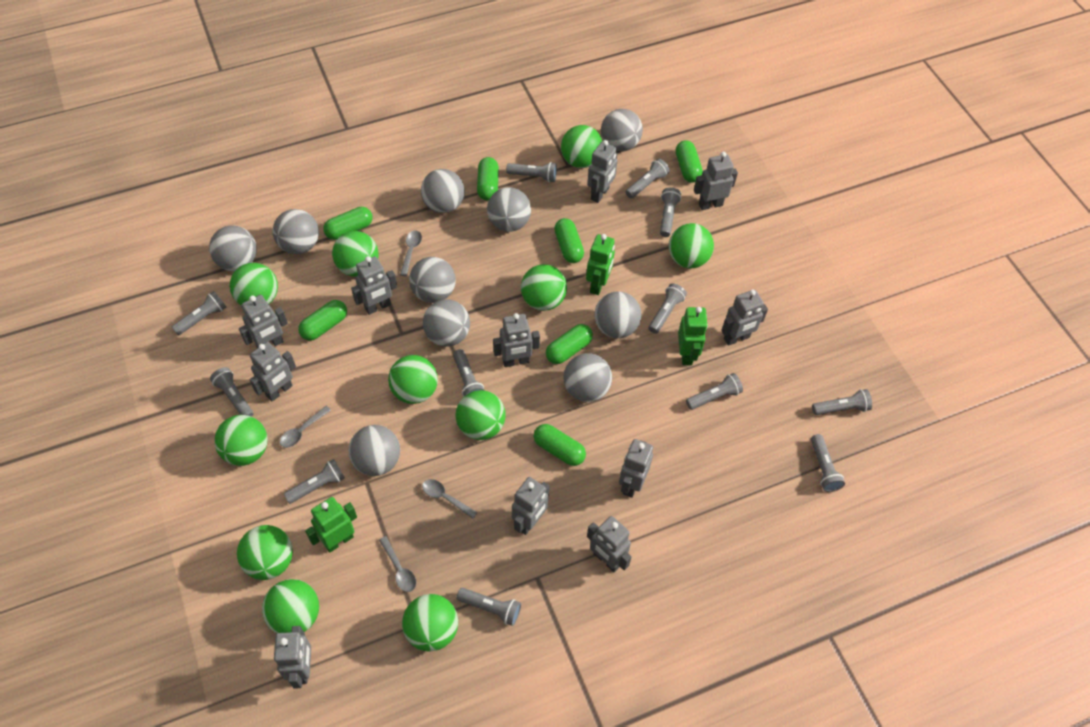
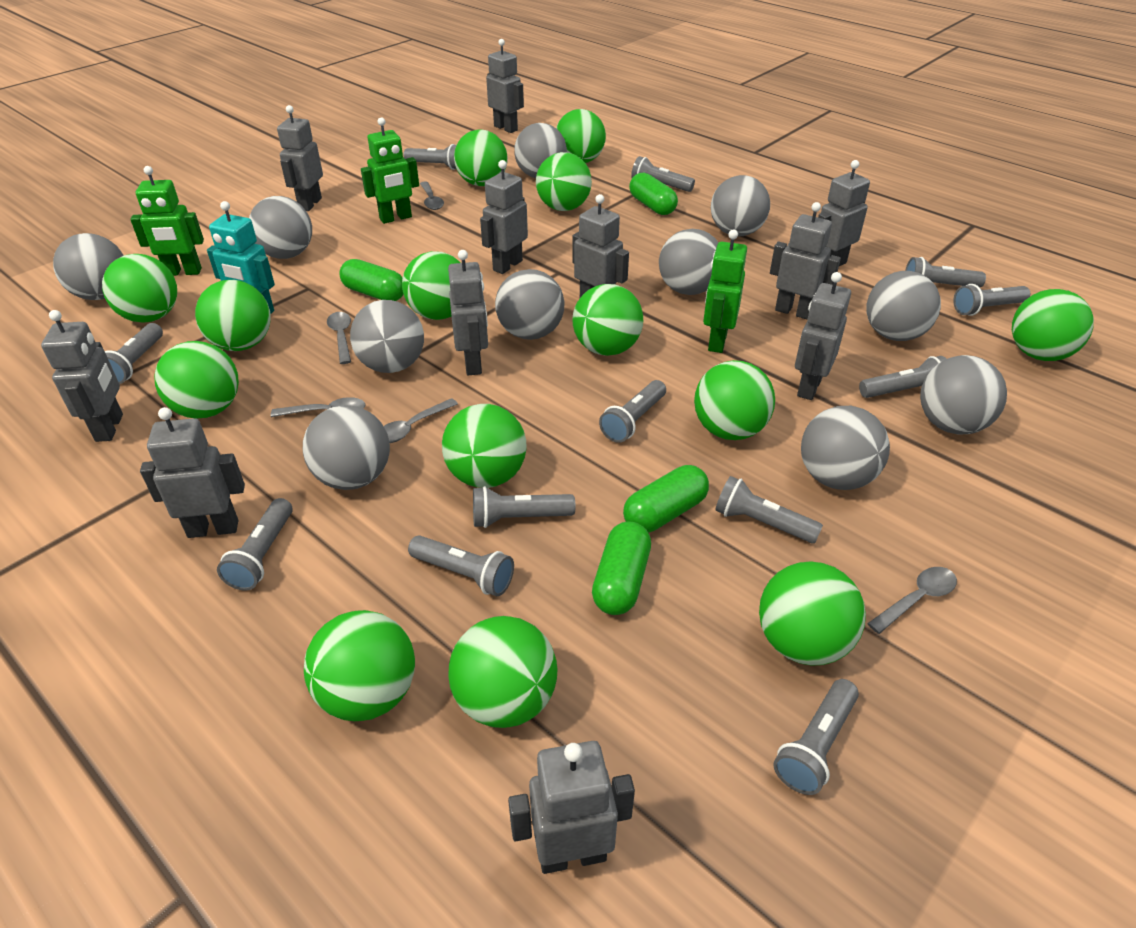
green ball: 11 -> 14
green capsule: 7 -> 4
grey ball: 10 -> 11
grey spoon: 4 -> 5
turquoise robot: 0 -> 1

